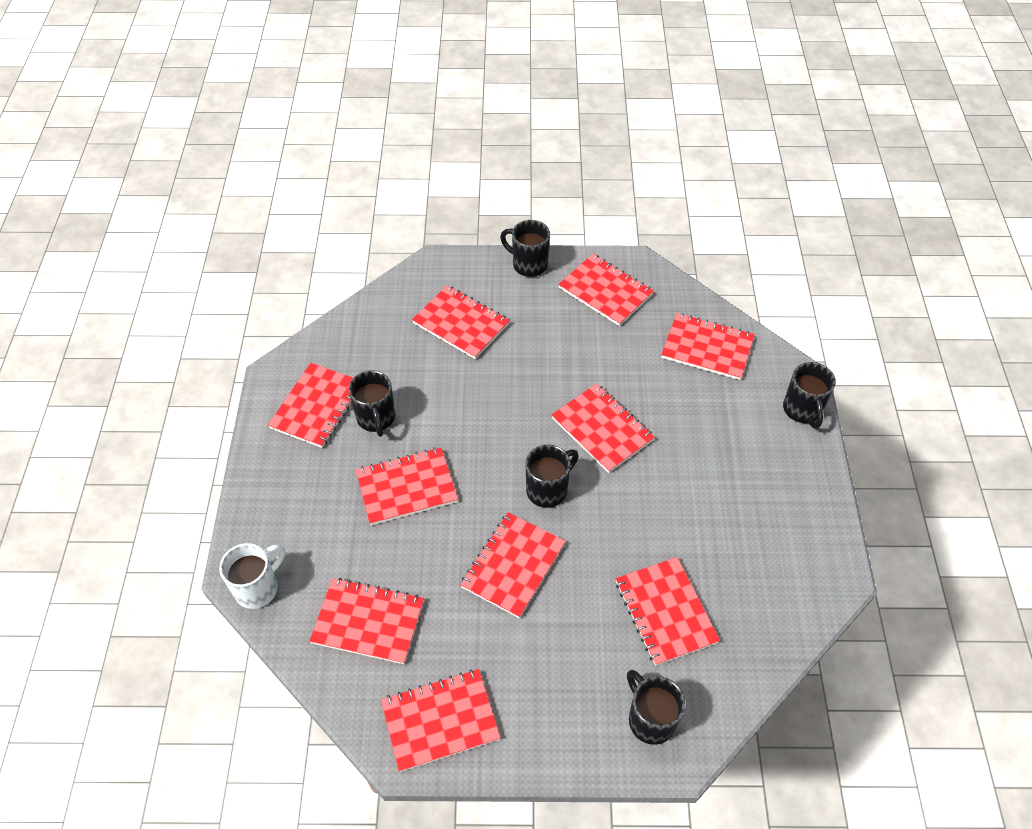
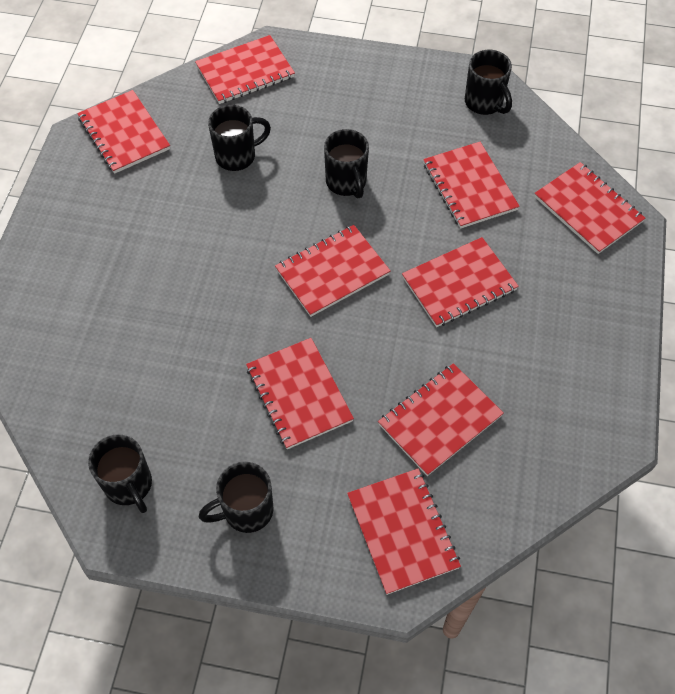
red notebook: 10 -> 9
white mug: 1 -> 0

